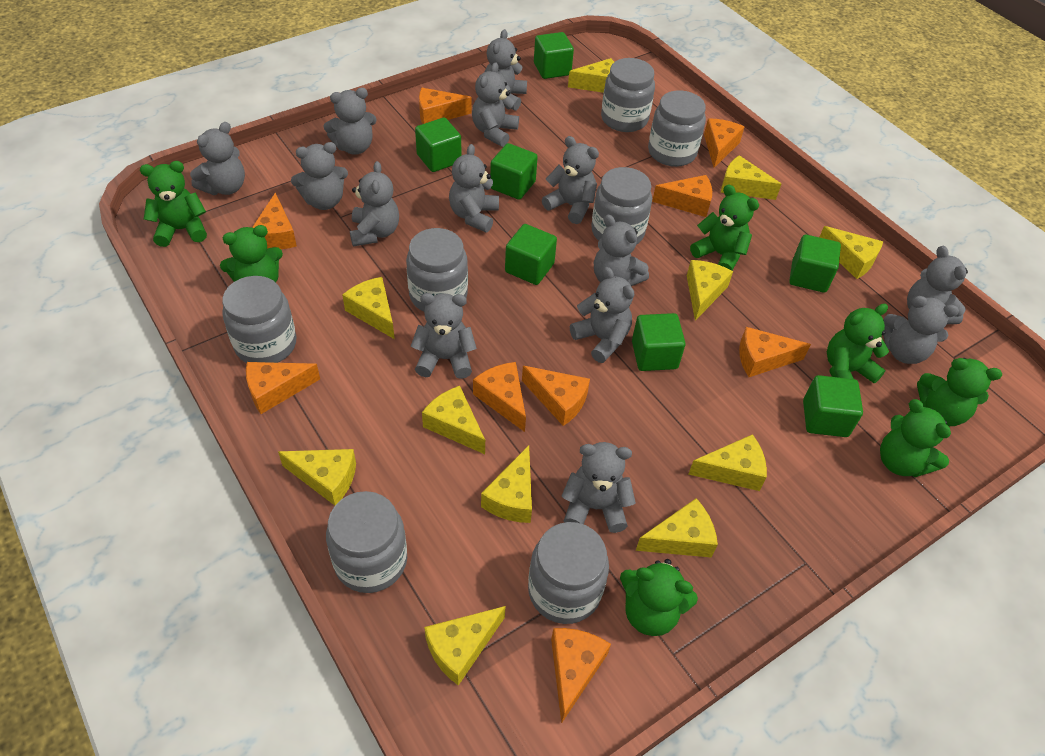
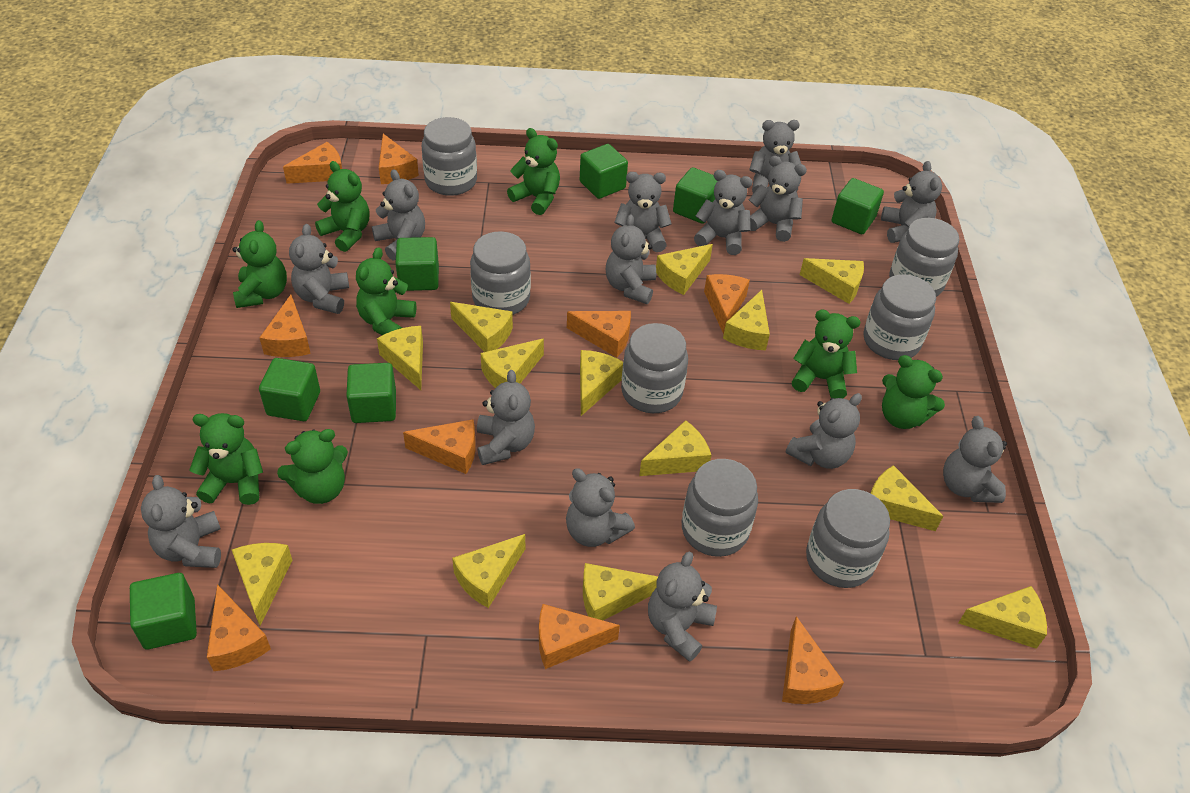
green teddy bear: 7 -> 8
yellow cheese: 11 -> 13

